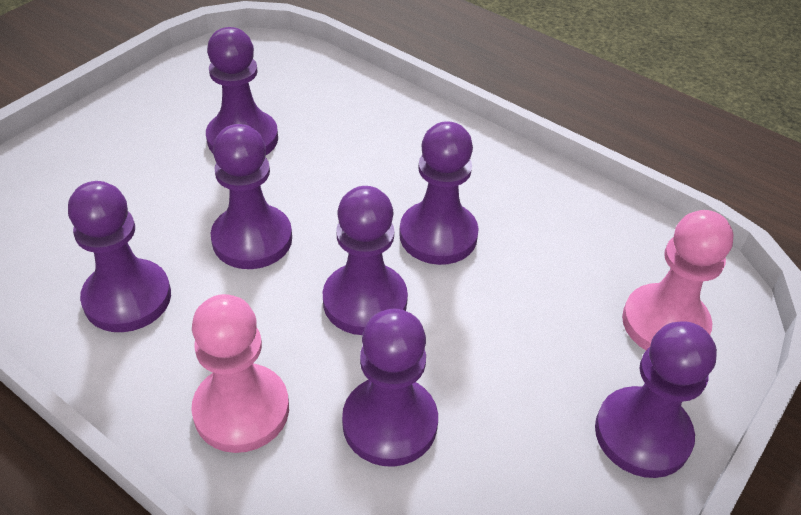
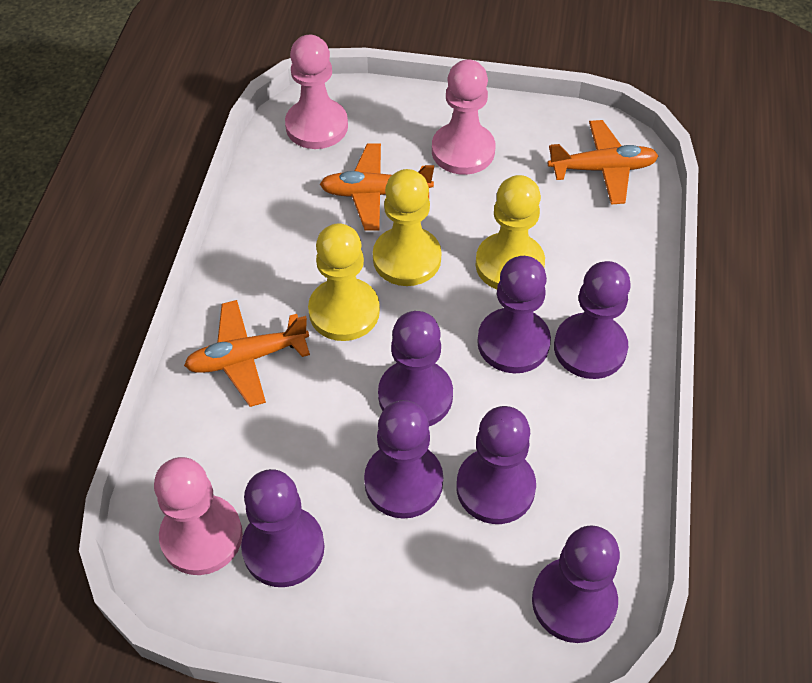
orange plane: 0 -> 3
pink pawn: 2 -> 3
yellow pawn: 0 -> 3

